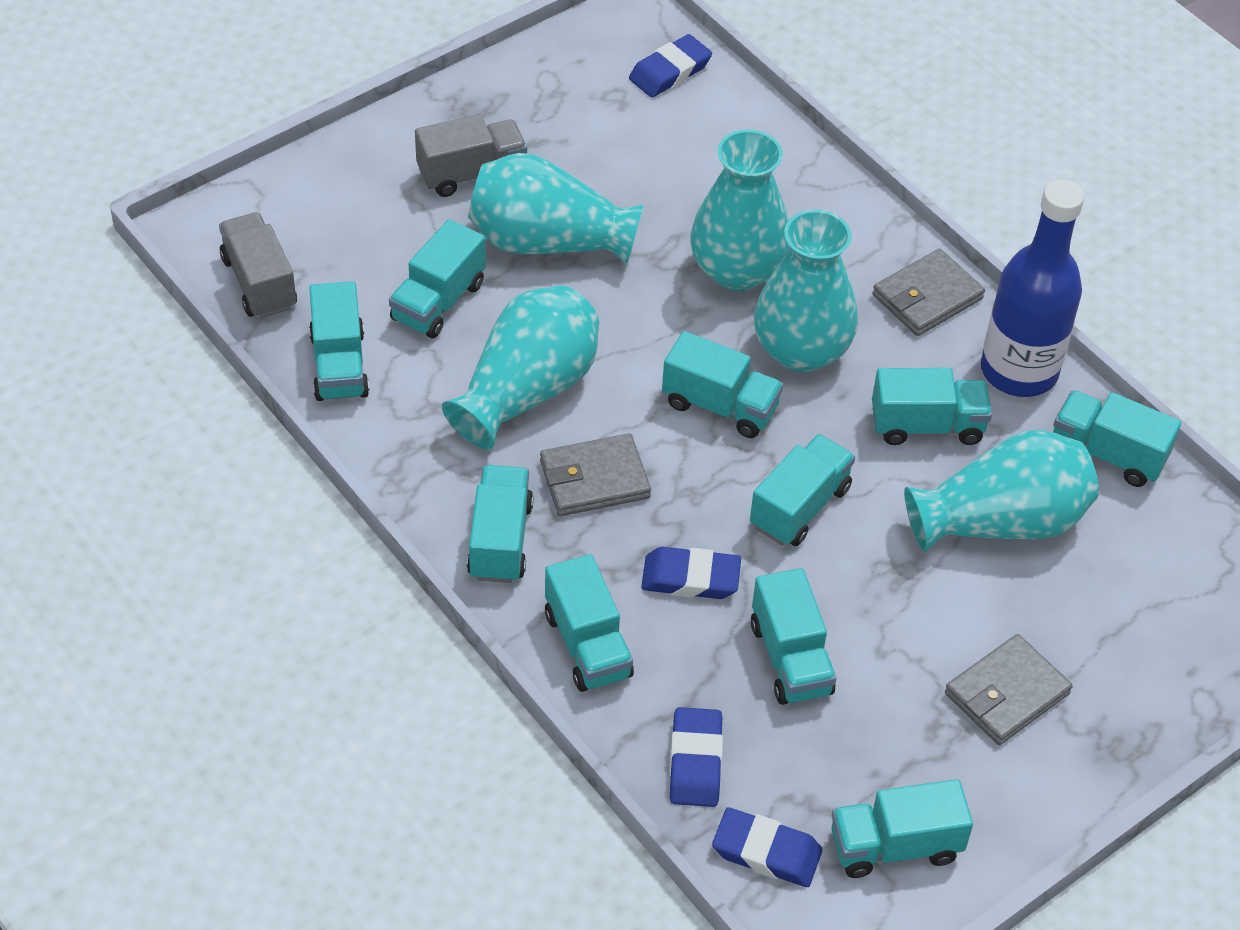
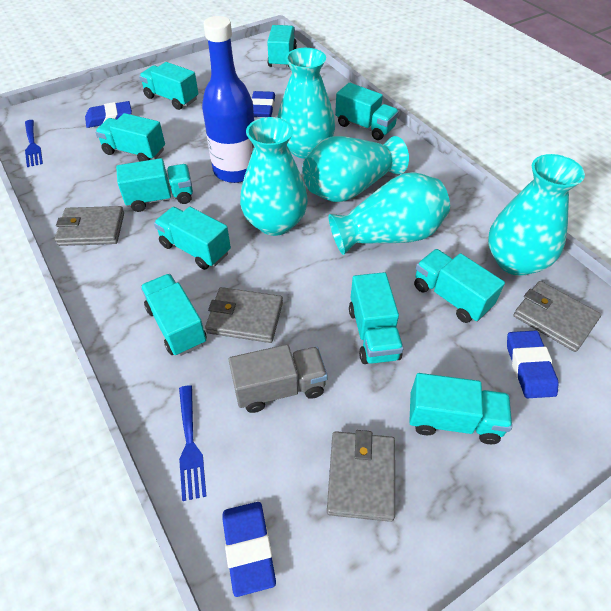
blue fork: 0 -> 2
grey truck: 2 -> 1
grey wallet: 3 -> 4

